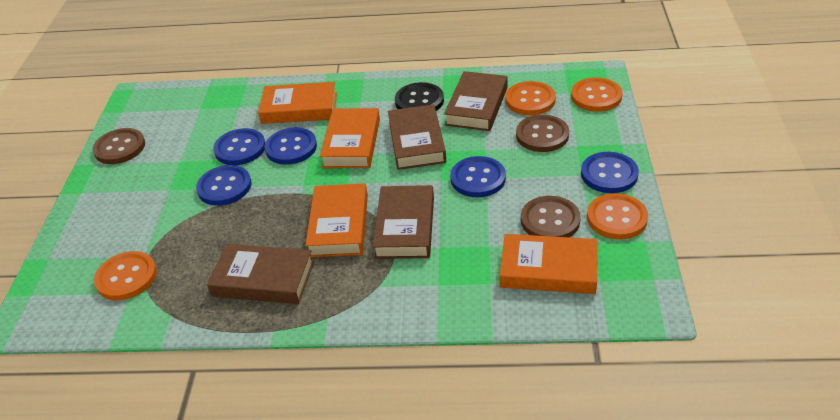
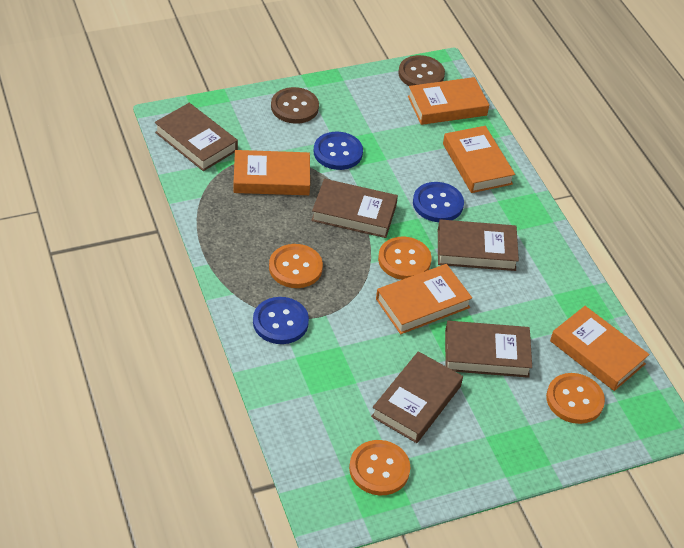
black button: 1 -> 0
blue button: 5 -> 3
brown book: 4 -> 5
brown button: 3 -> 2
orange book: 4 -> 5

